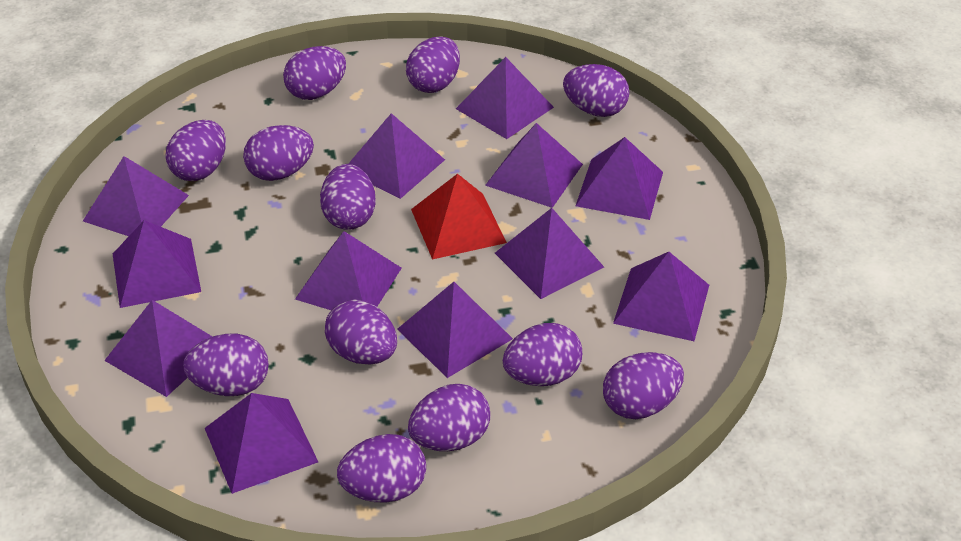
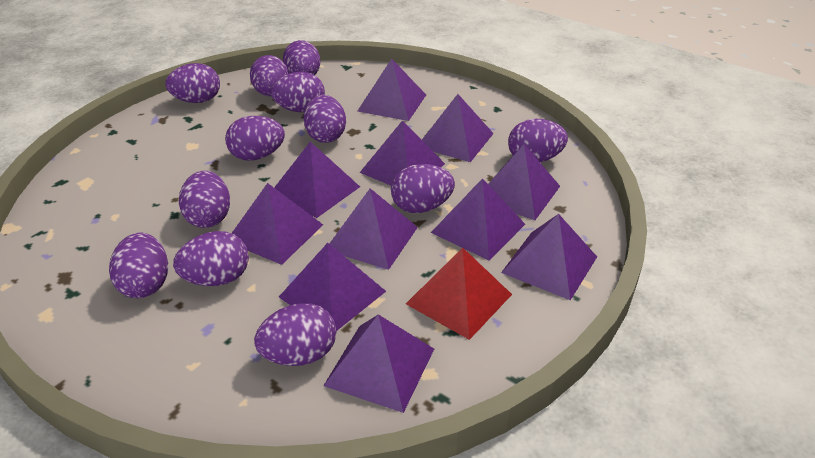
purple pyramid: 12 -> 11

